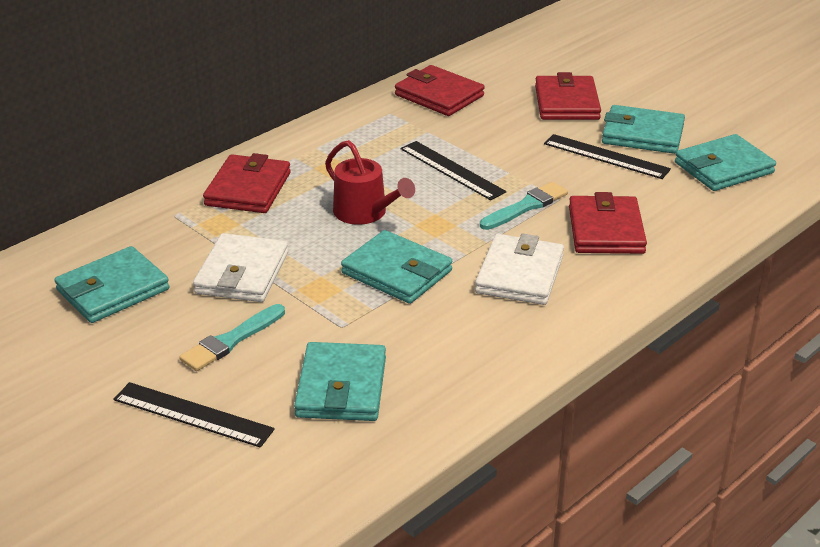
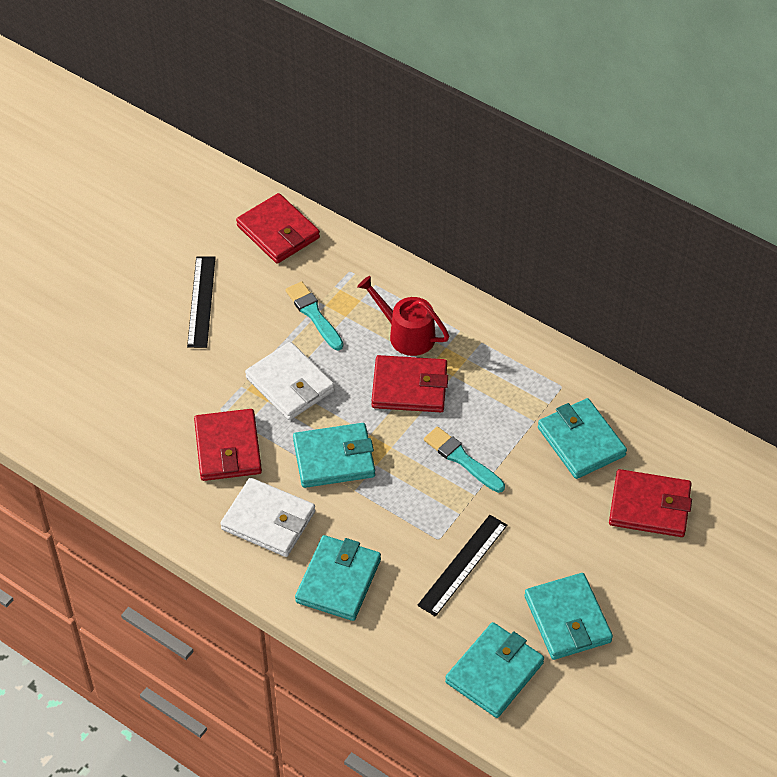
black ruler: 3 -> 2

